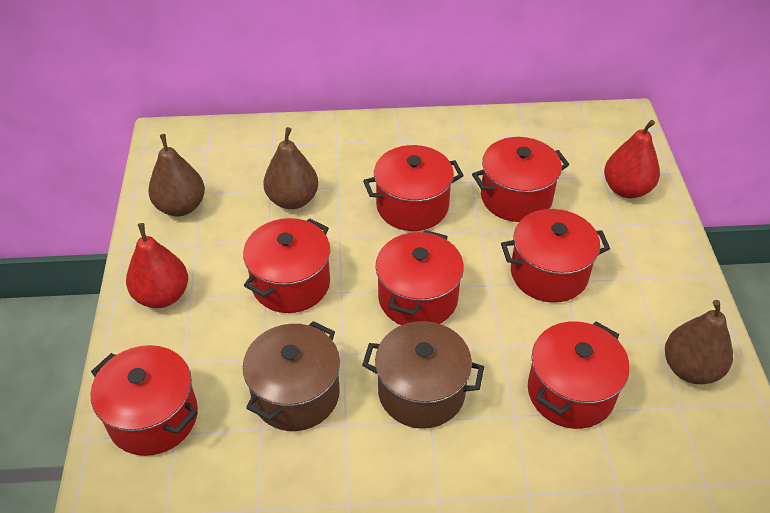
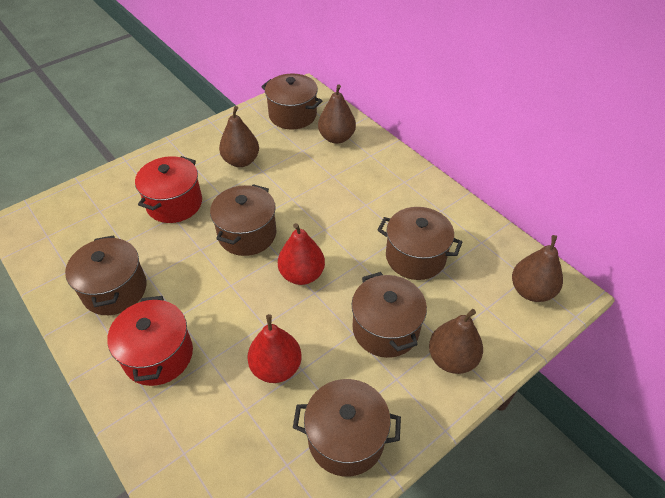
brown pear: 3 -> 4
brown pot: 2 -> 6
red pot: 7 -> 2

